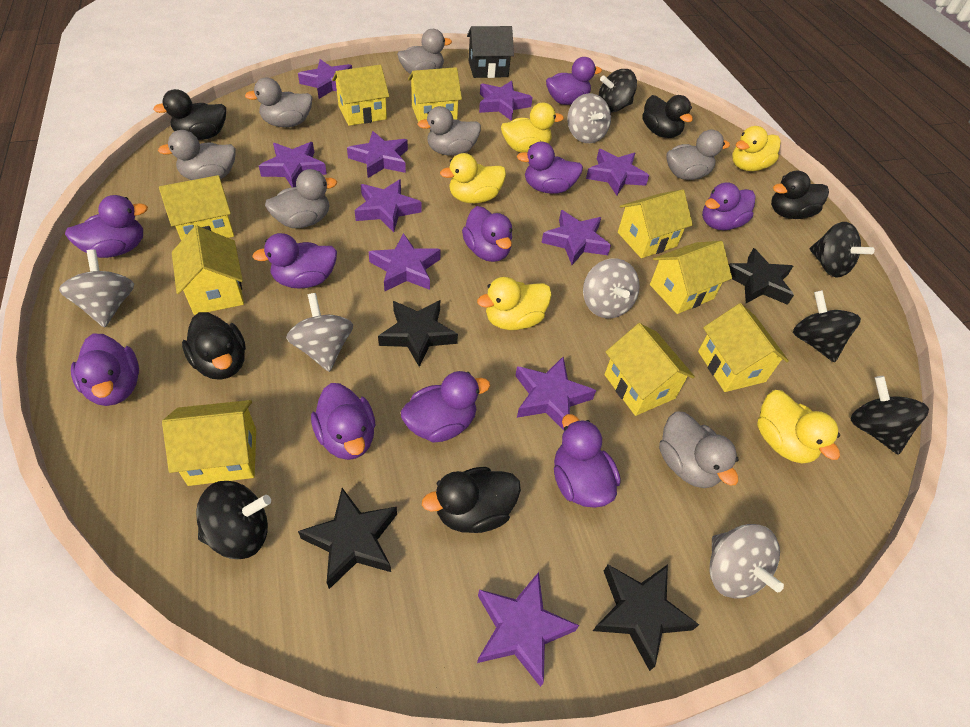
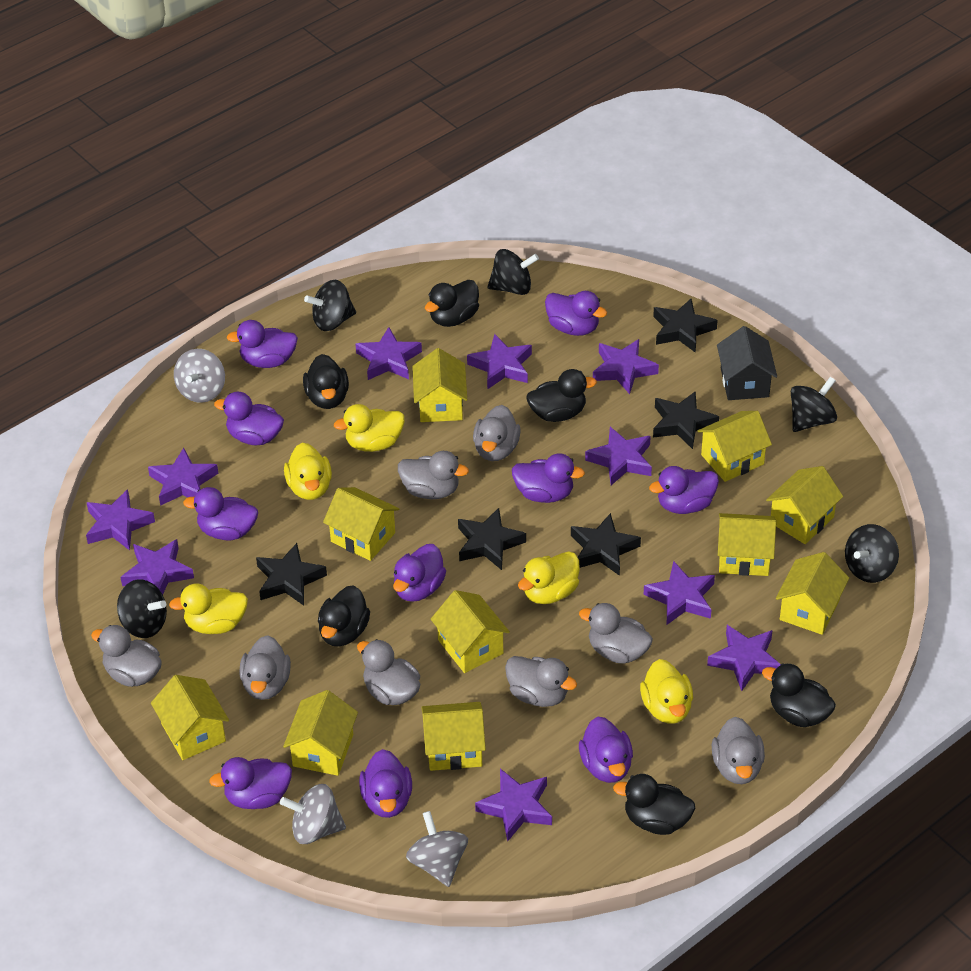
black duck: 5 -> 6
black star: 4 -> 5
grey duck: 7 -> 8
grey spinning top: 5 -> 3
yellow house: 9 -> 10

